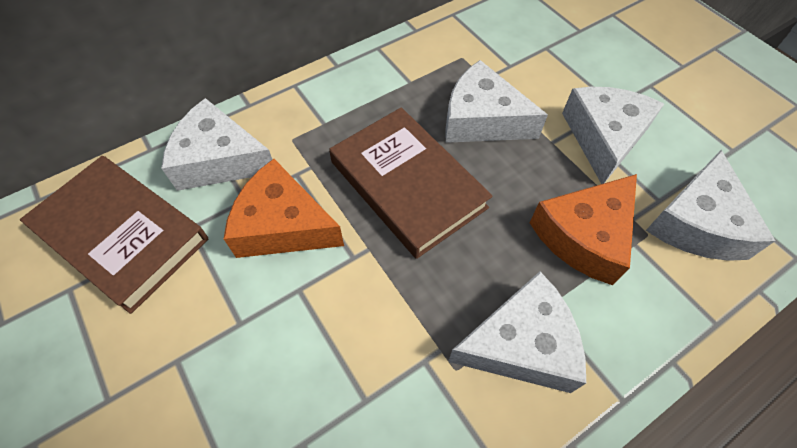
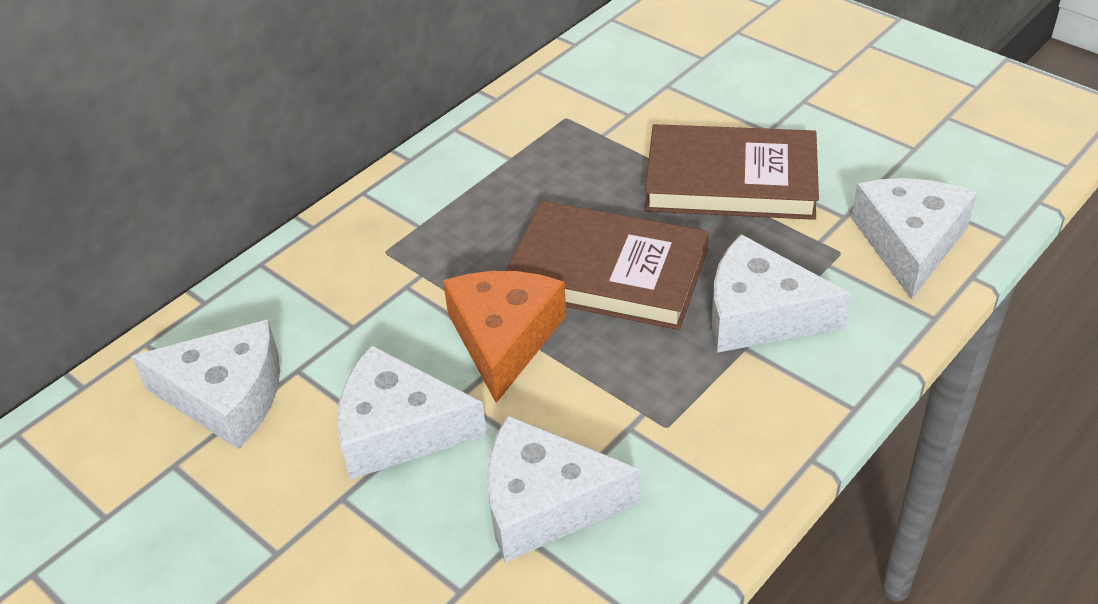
orange cheese: 2 -> 1

